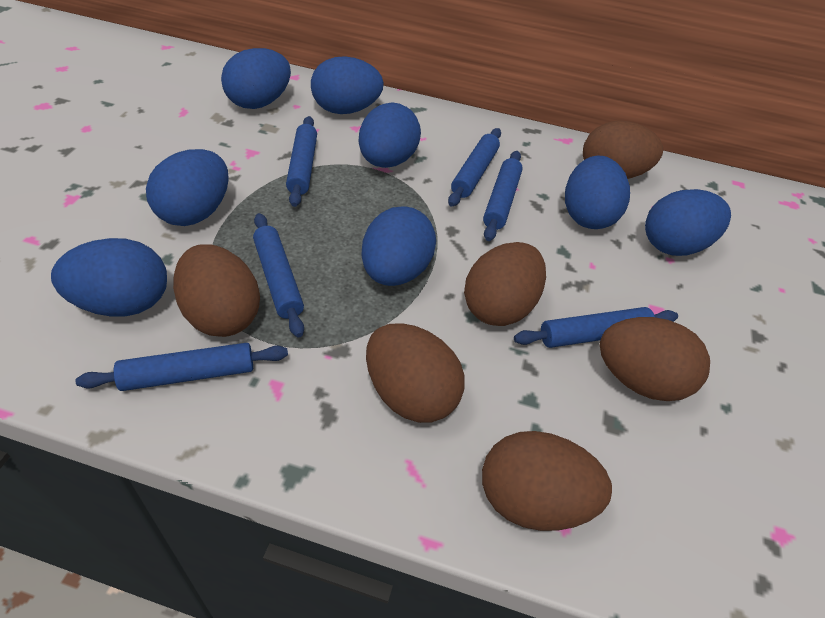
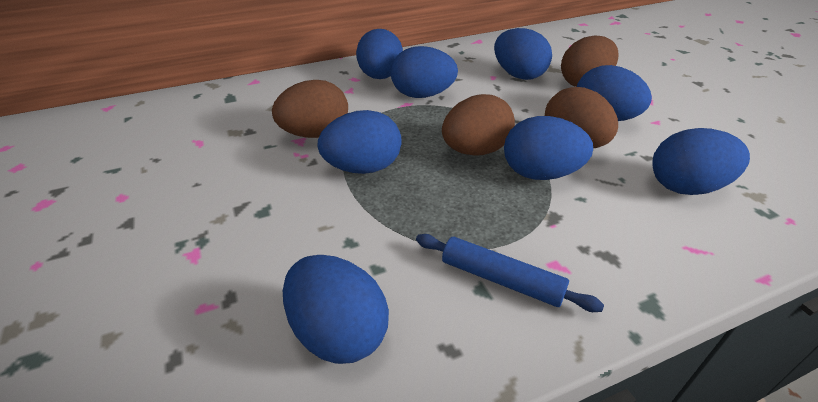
blue rolling pin: 6 -> 1
brown egg: 6 -> 4

